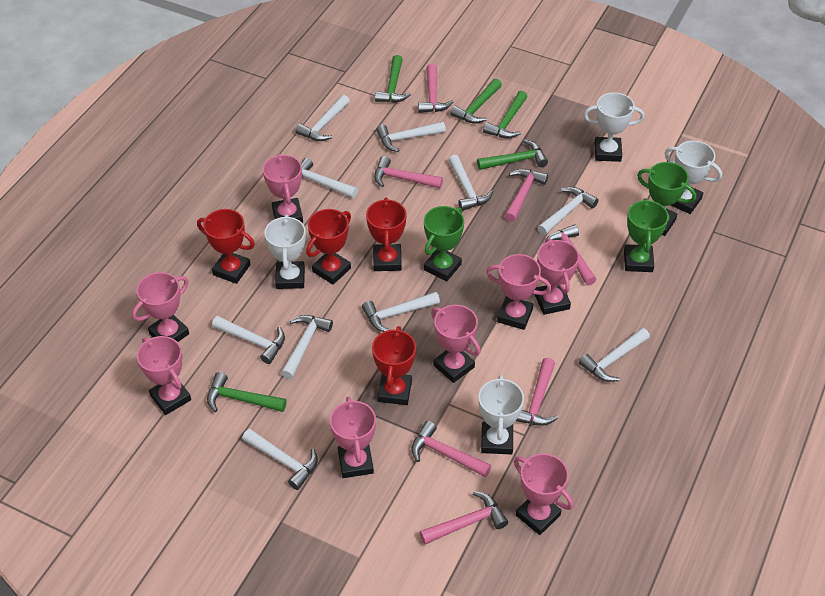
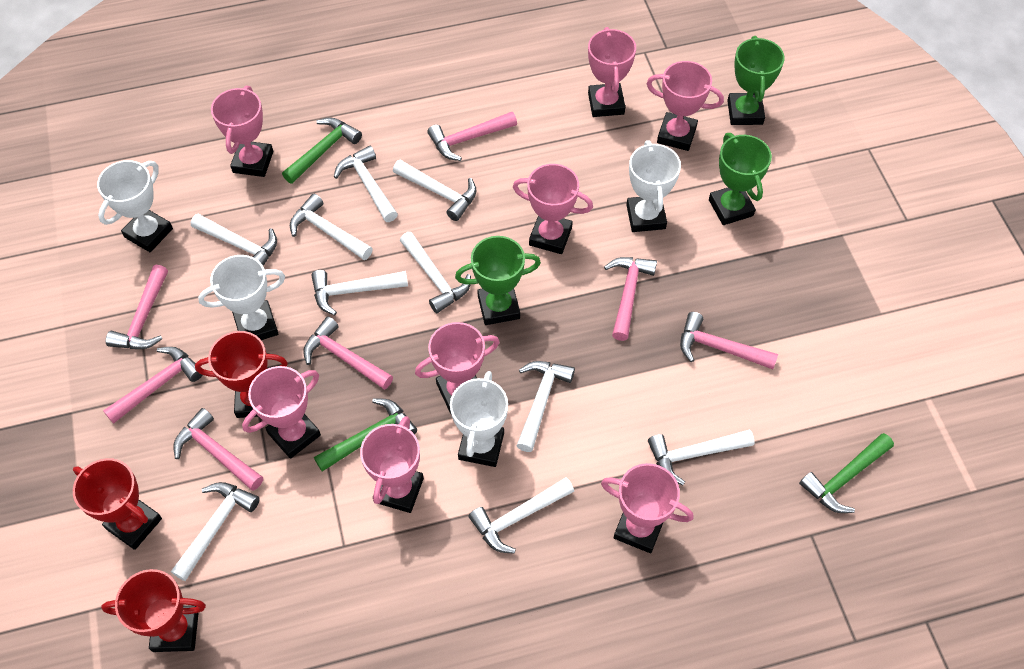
green hammer: 5 -> 3
red trophy: 4 -> 3

